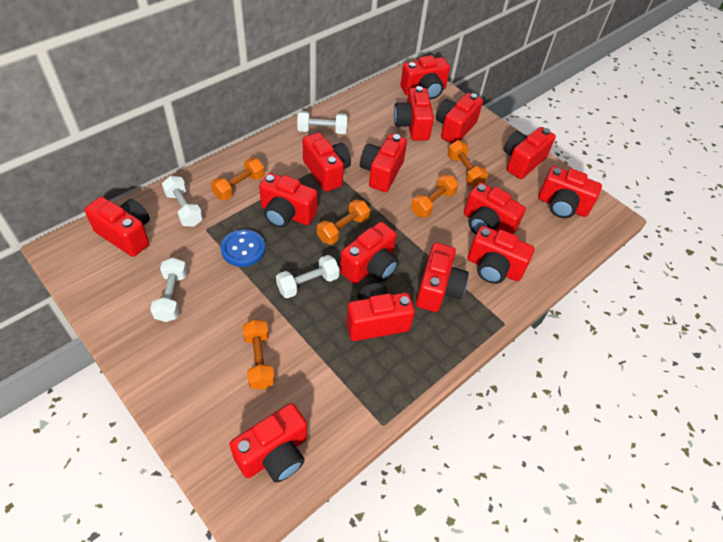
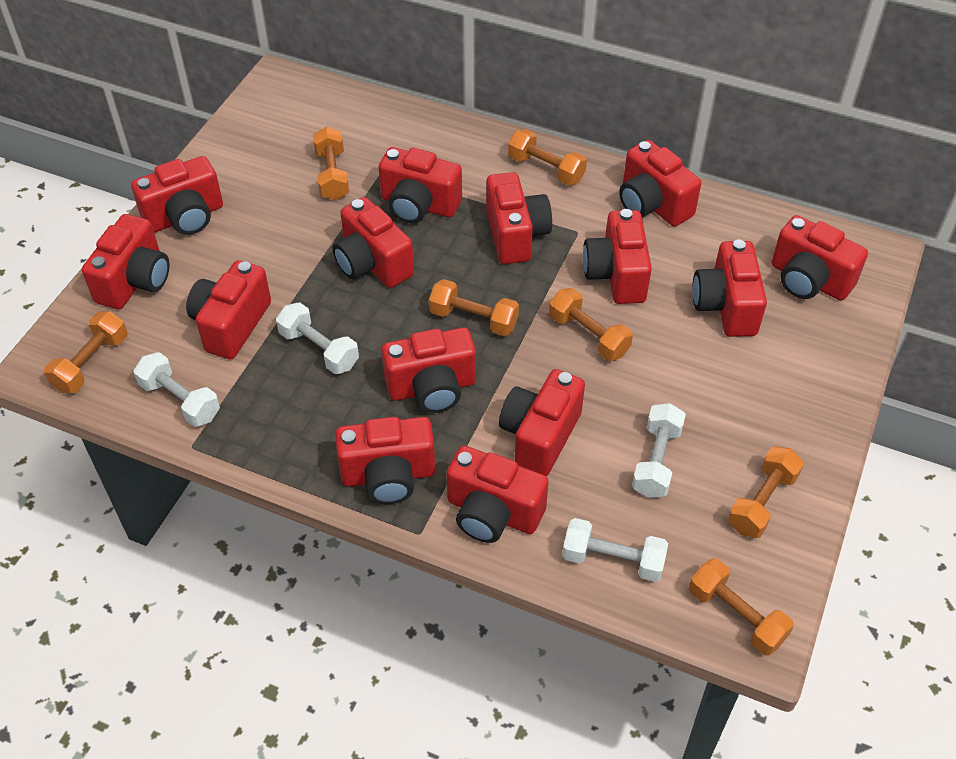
blue button: 1 -> 0
orange dumbbell: 5 -> 7
red camera: 15 -> 14

